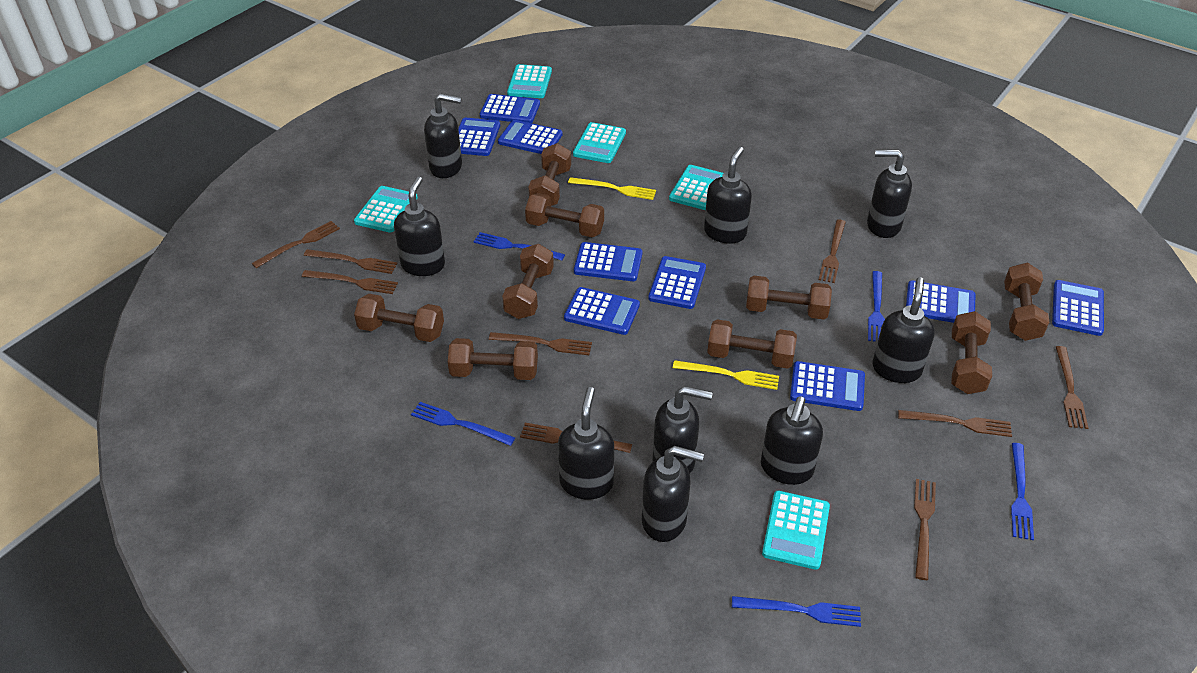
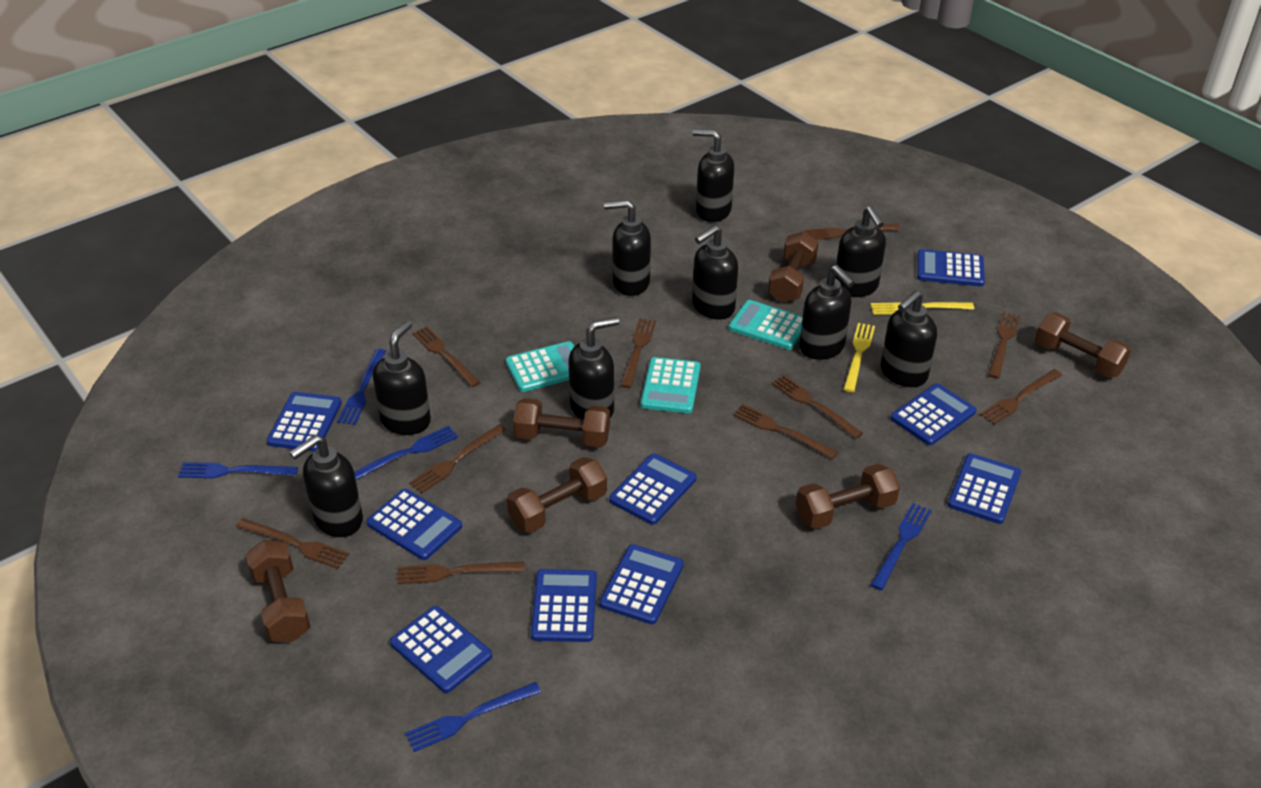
brown dumbbell: 9 -> 6
brown fork: 9 -> 10
turquoise calculator: 5 -> 3

